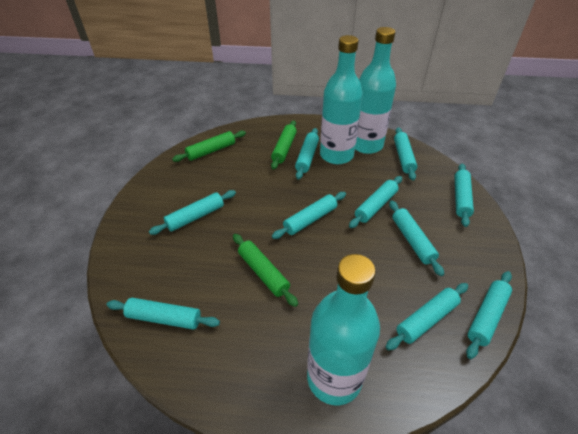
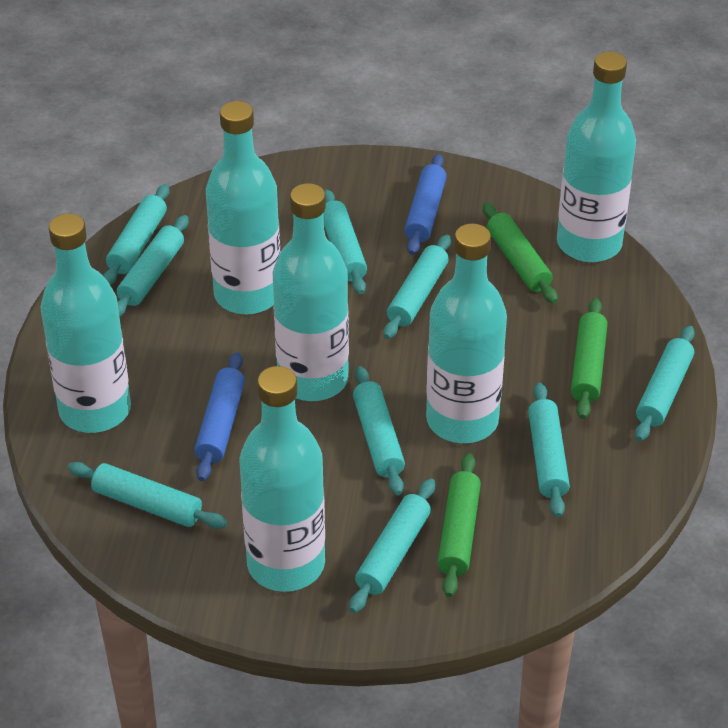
blue rolling pin: 0 -> 2
turquoise bottle: 3 -> 6
turquoise rolling pin: 10 -> 9

